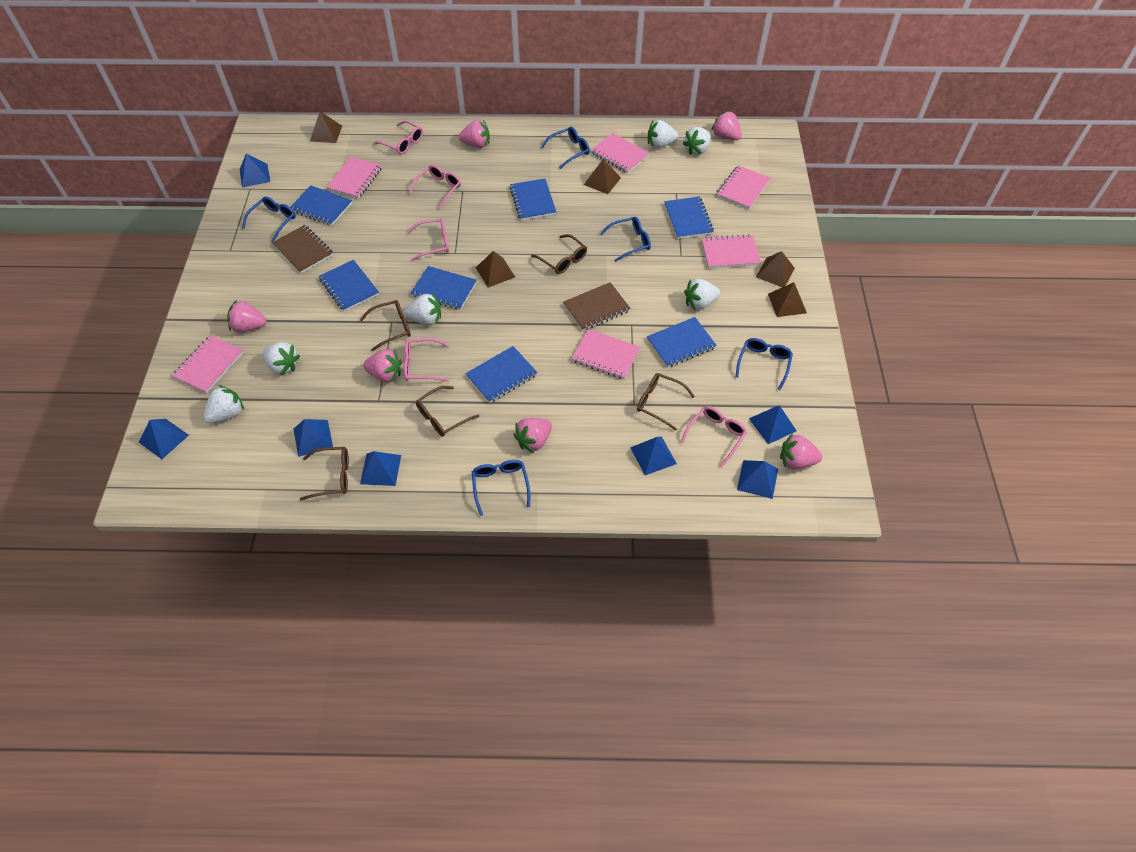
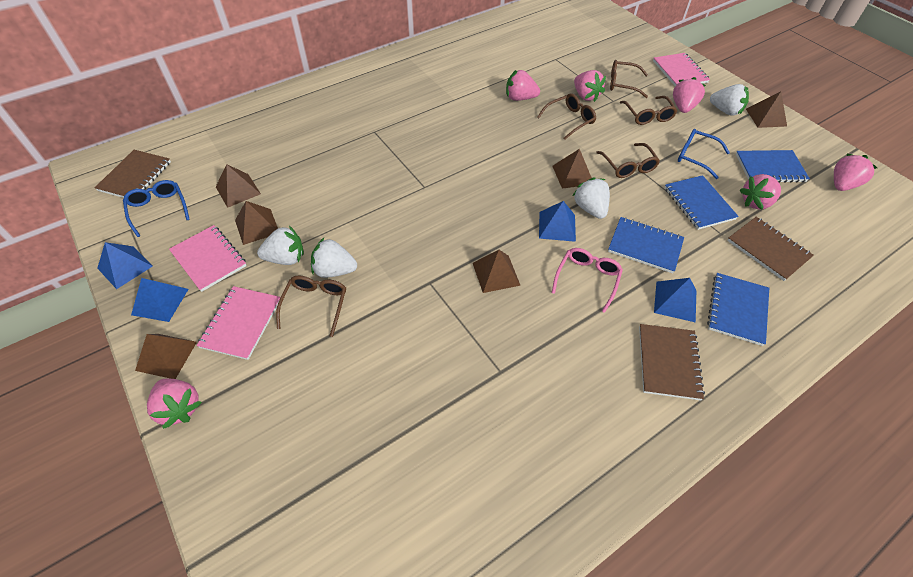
blue glasses: 5 -> 2
blue notebook: 7 -> 4
blue pyramid: 7 -> 4
brown notebook: 2 -> 3
brown pyramid: 5 -> 6
pink glasses: 5 -> 1
pink notebook: 6 -> 3
white strawberry: 6 -> 4

